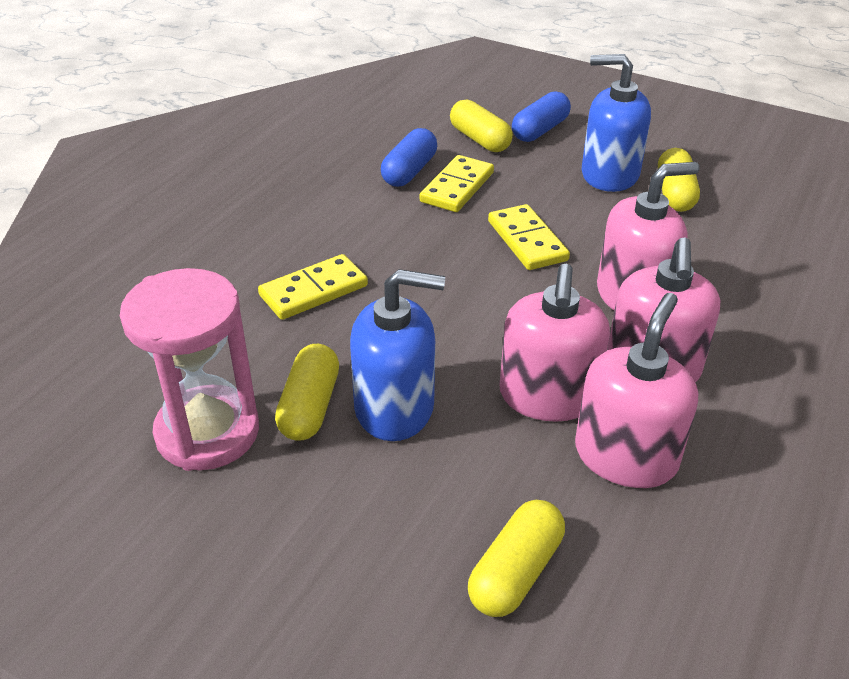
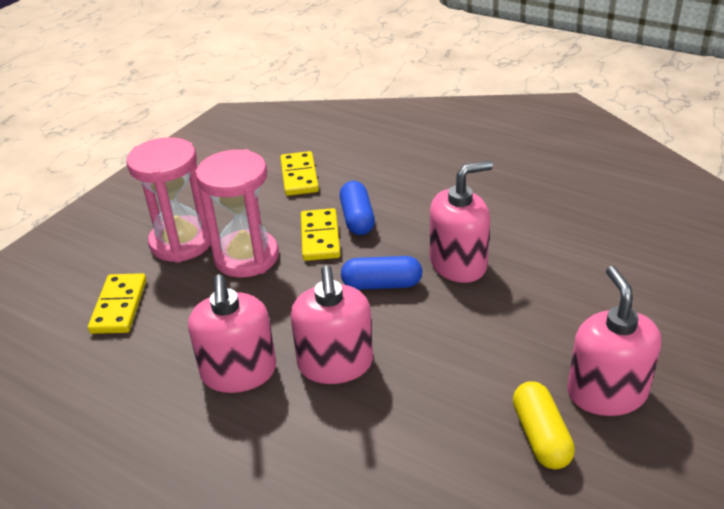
blue soap dispenser: 2 -> 0
pink hourglass: 1 -> 2
yellow capsule: 4 -> 1

